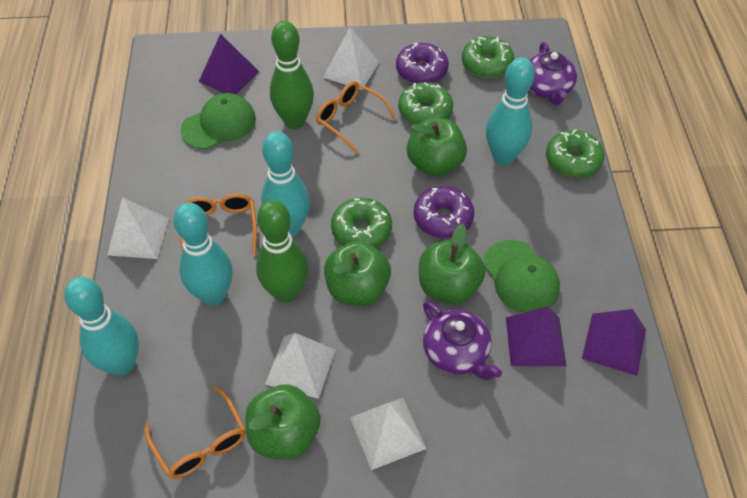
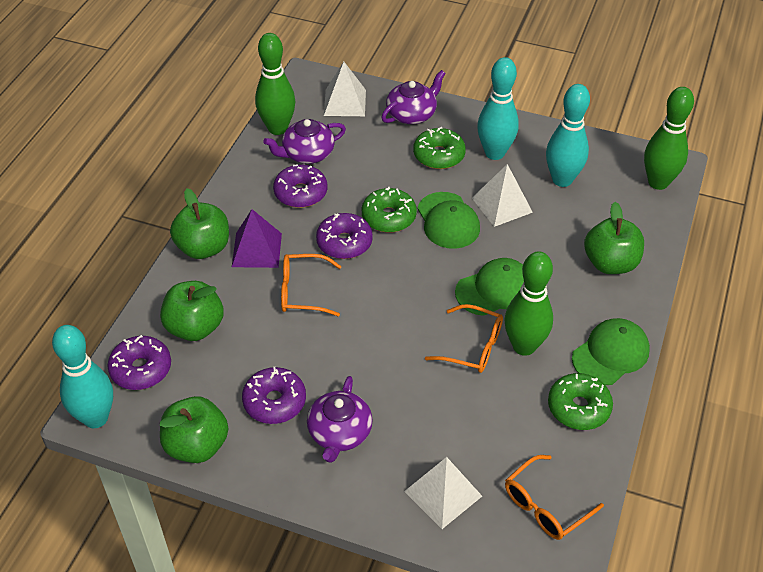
green bowling pin: 2 -> 3
green cap: 2 -> 3
green donut: 4 -> 3
purple donut: 2 -> 4
purple pyramid: 3 -> 1
purple teapot: 2 -> 3
turquoise bowling pin: 4 -> 3
white pyramid: 4 -> 3

